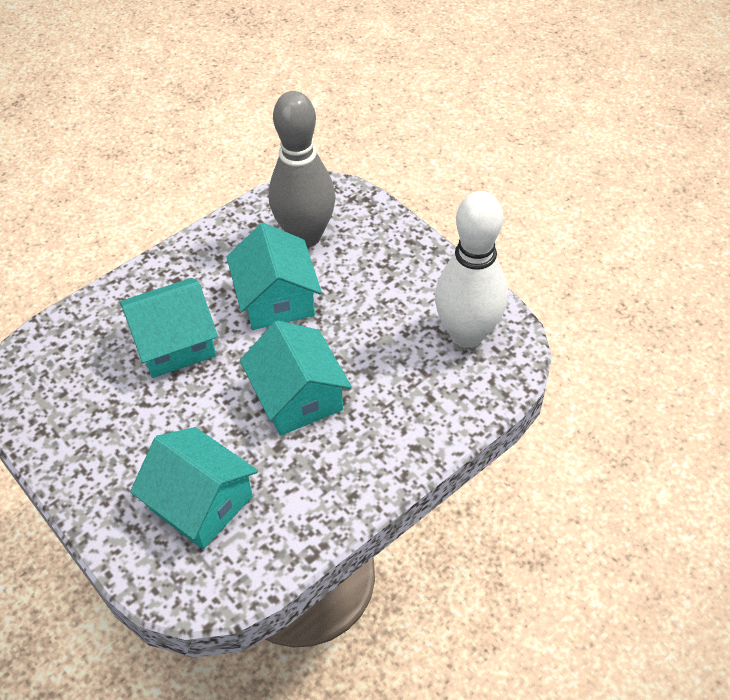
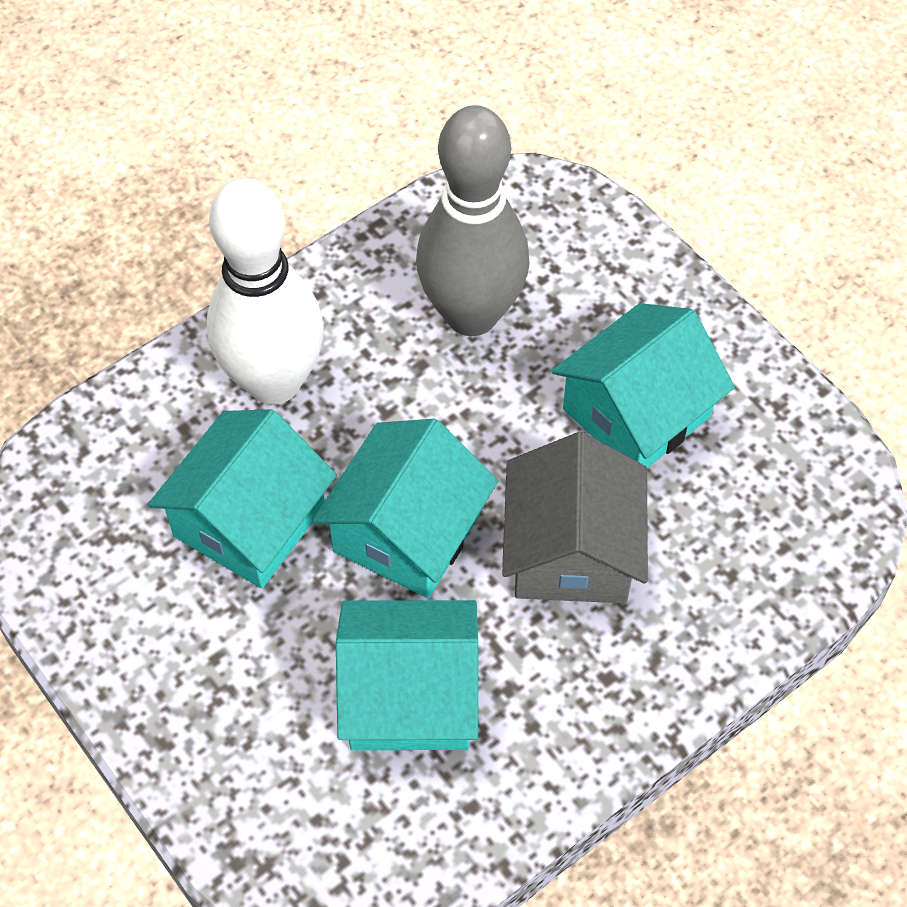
grey house: 0 -> 1

